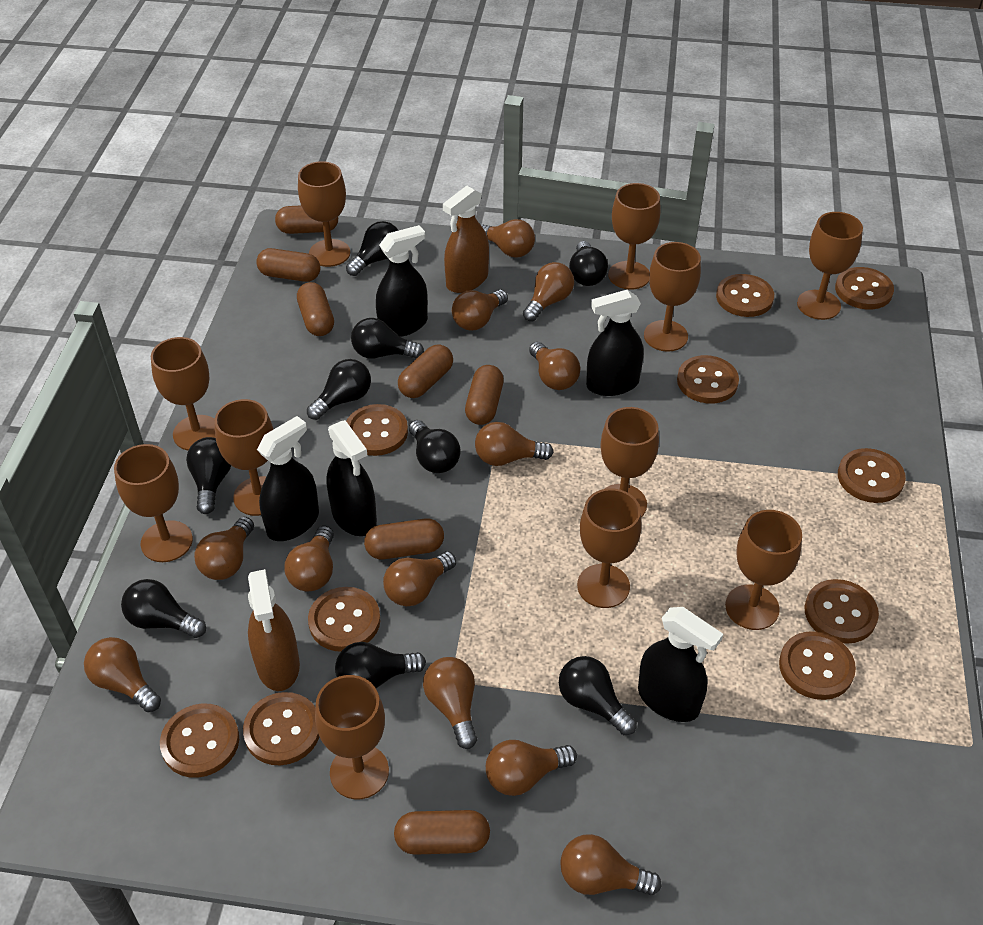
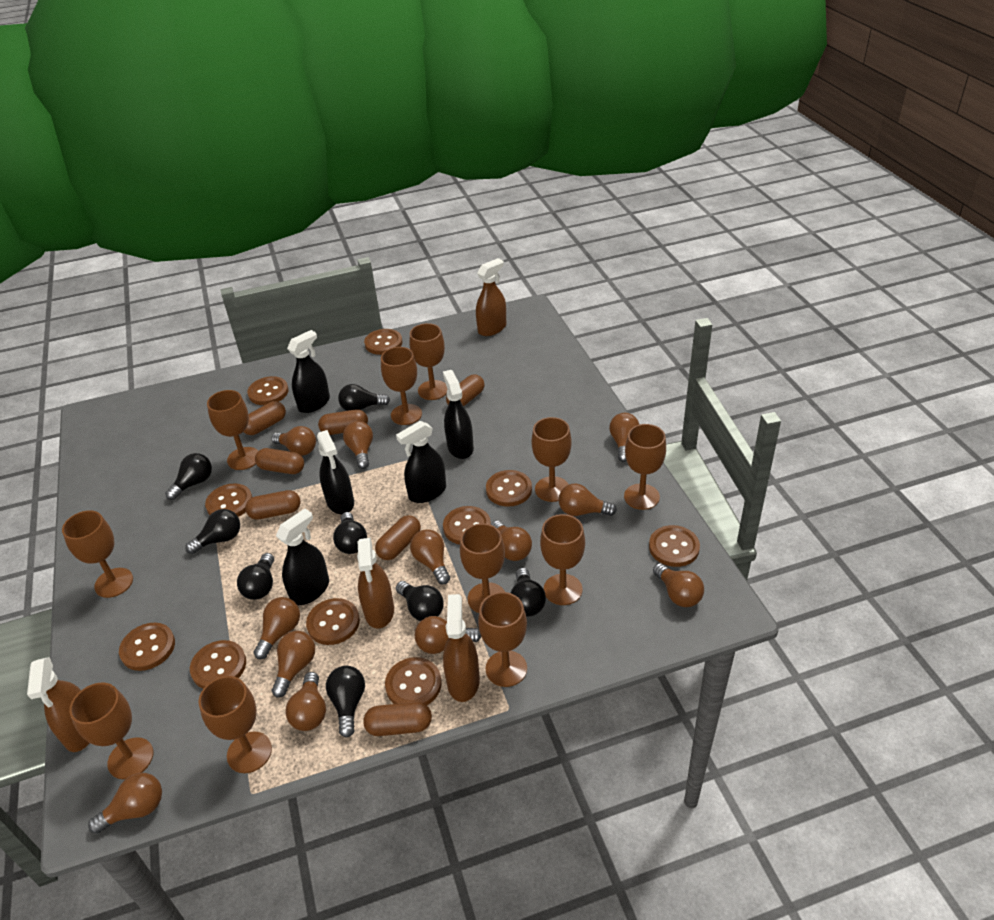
black light bulb: 9 -> 8
brown spray bottle: 2 -> 4

